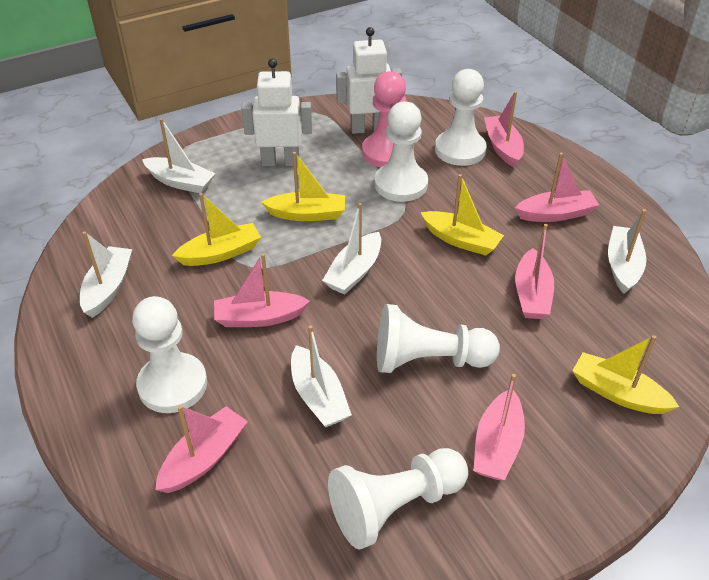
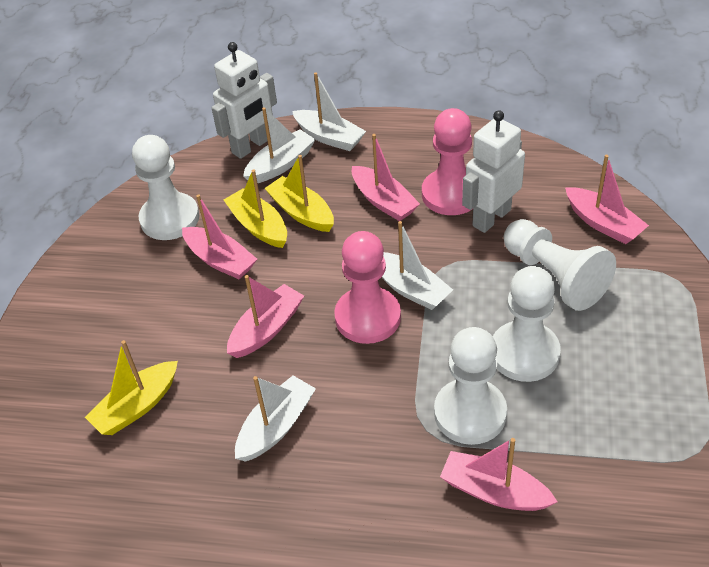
pink boat: 6 -> 5
pink pawn: 1 -> 2
white boat: 5 -> 4
white pawn: 5 -> 4
yellow boat: 4 -> 3

